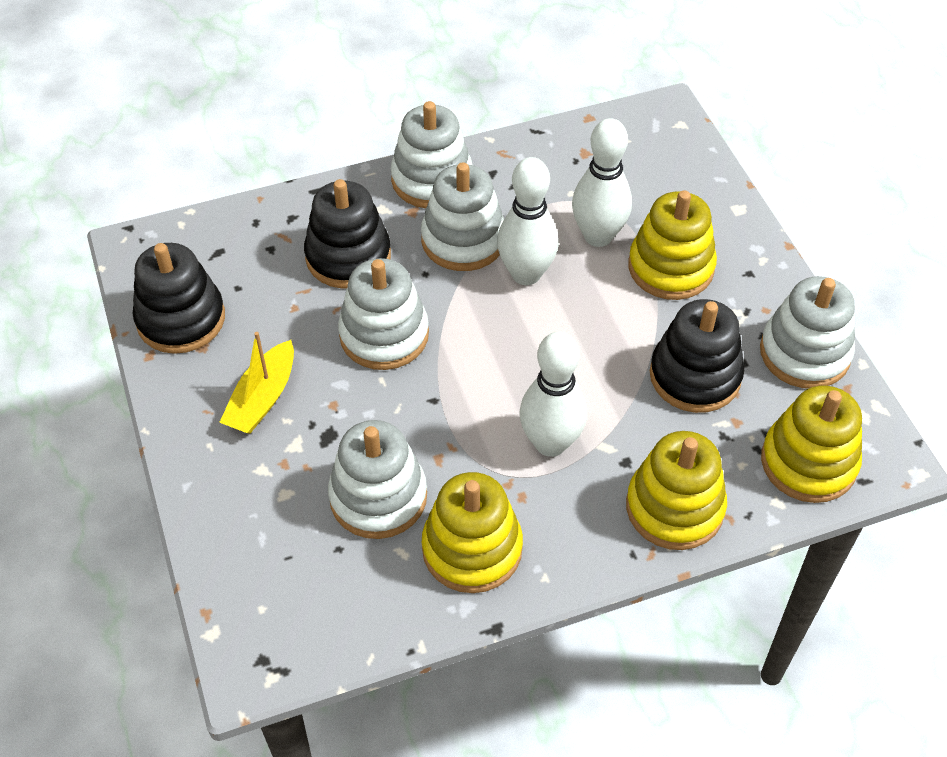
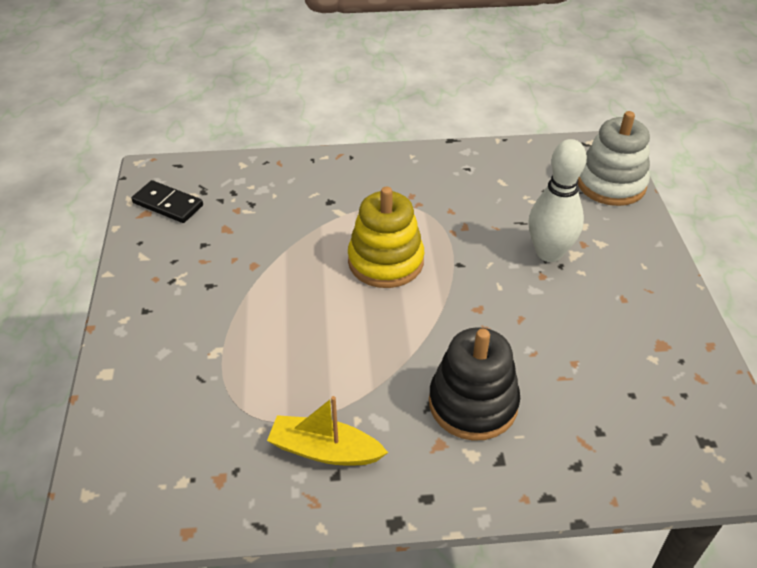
black domino: 0 -> 1
black stacking toy: 3 -> 1
white bowling pin: 3 -> 1
white stacking toy: 5 -> 1
yellow stacking toy: 4 -> 1

